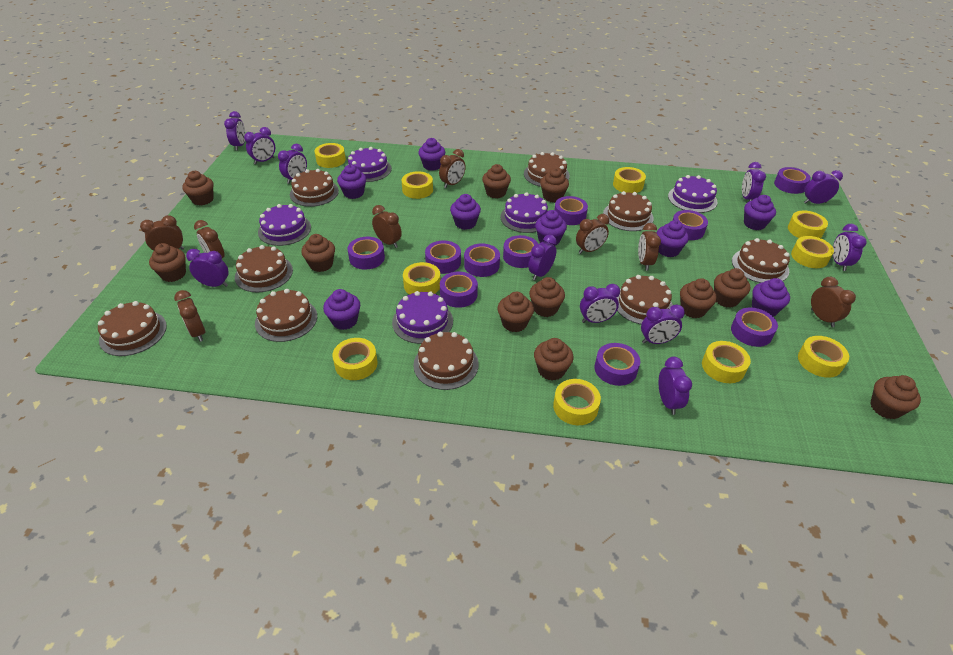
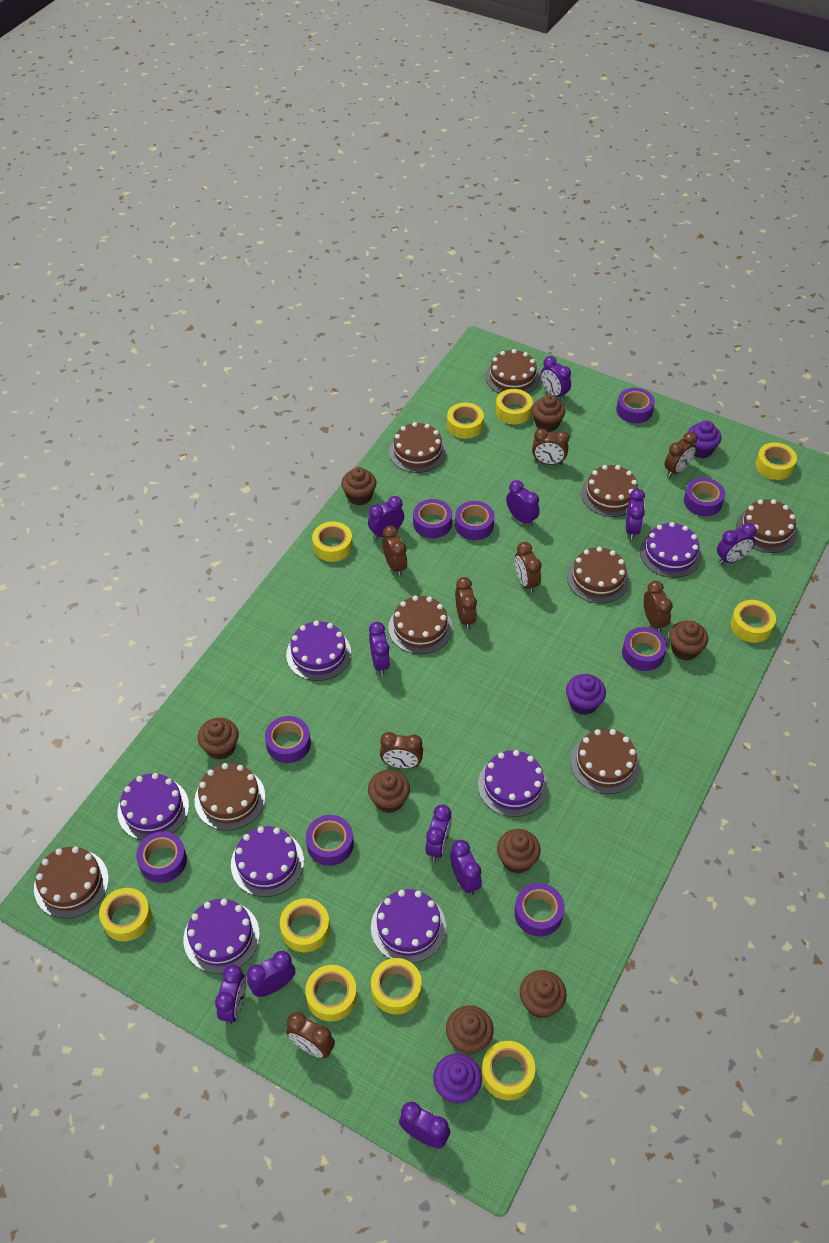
brown cupcake: 11 -> 8
purple cake: 5 -> 7
purple cupcake: 8 -> 3
purple tape: 10 -> 9

